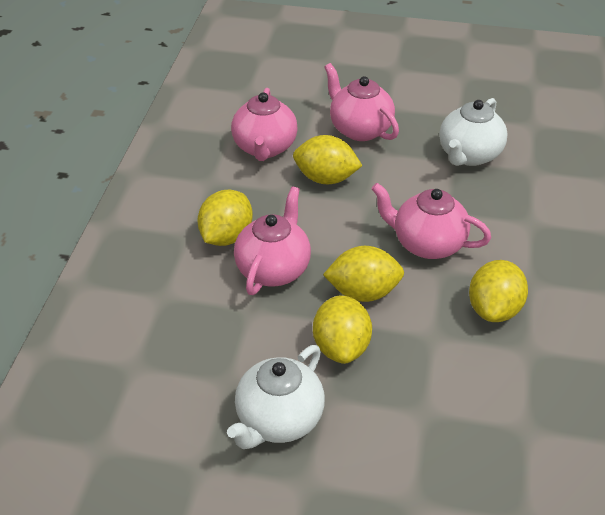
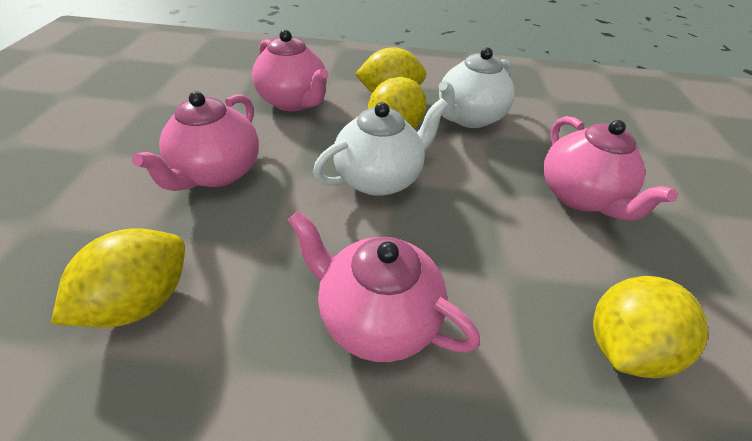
yellow lemon: 5 -> 4

